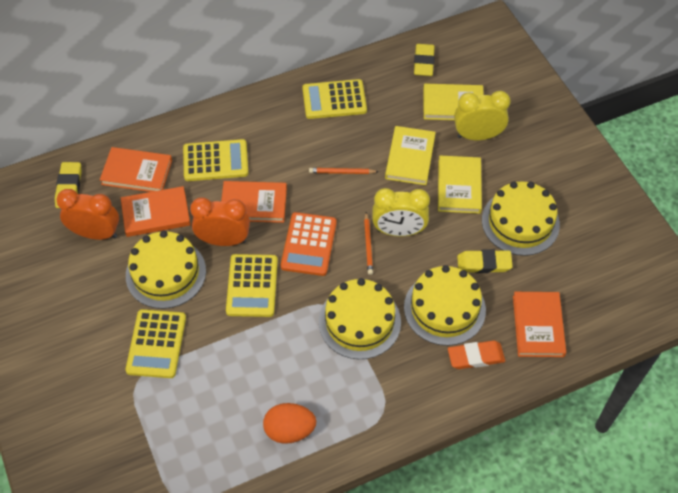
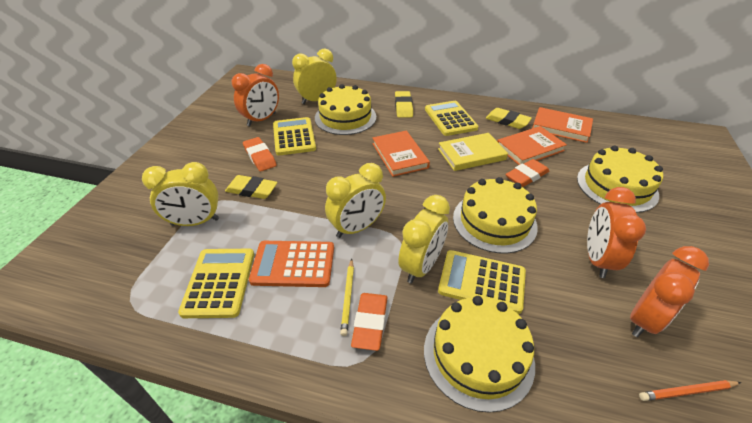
orange book: 4 -> 3
orange clock: 2 -> 3
orange egg: 1 -> 0
orange eraser: 1 -> 3
orange pencil: 2 -> 1
yellow book: 3 -> 1
yellow clock: 2 -> 4
yellow pencil: 0 -> 1

